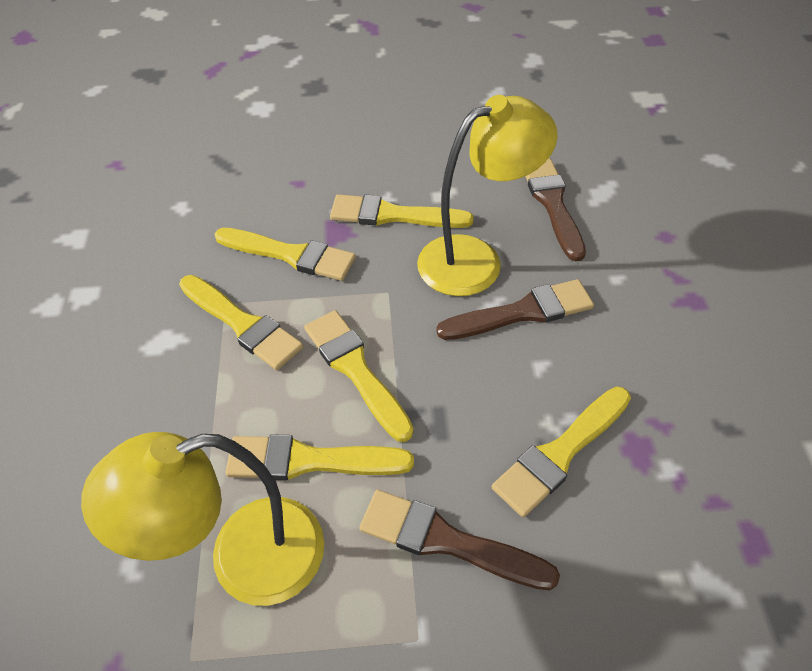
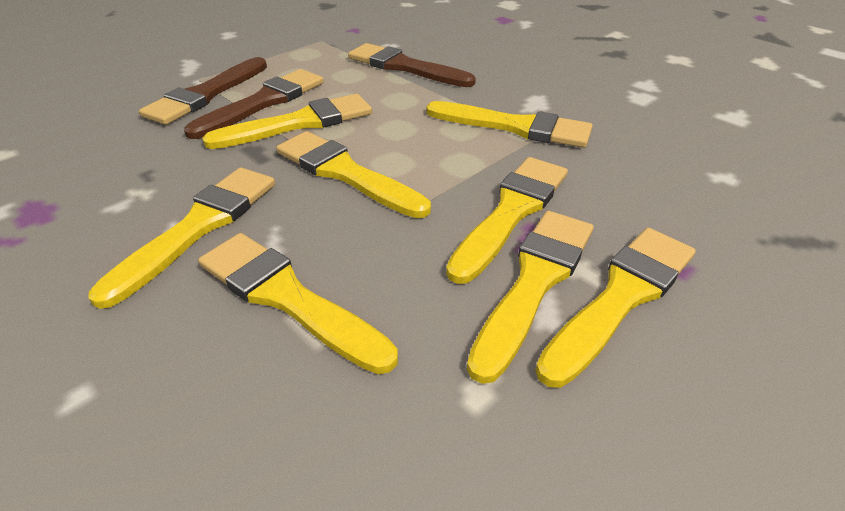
yellow brush: 6 -> 8
yellow lamp: 2 -> 0

